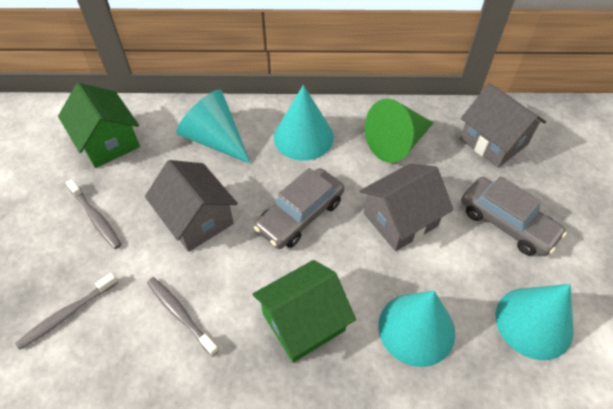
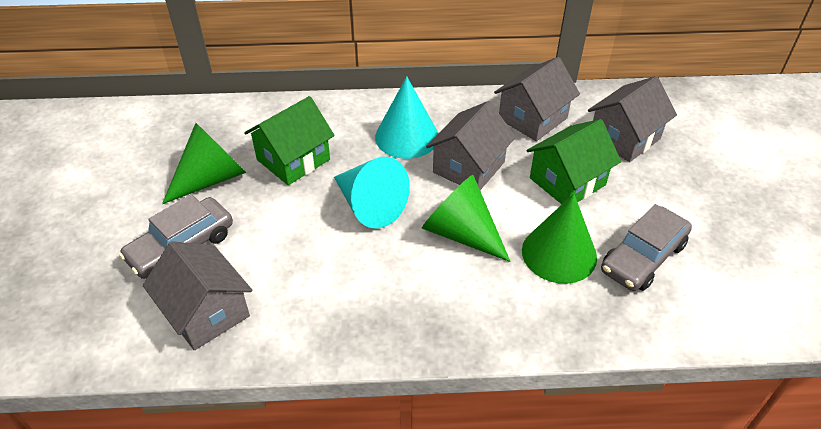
green cone: 1 -> 3
grey house: 3 -> 4
grey toothbrush: 3 -> 0
turquoise cone: 4 -> 2

